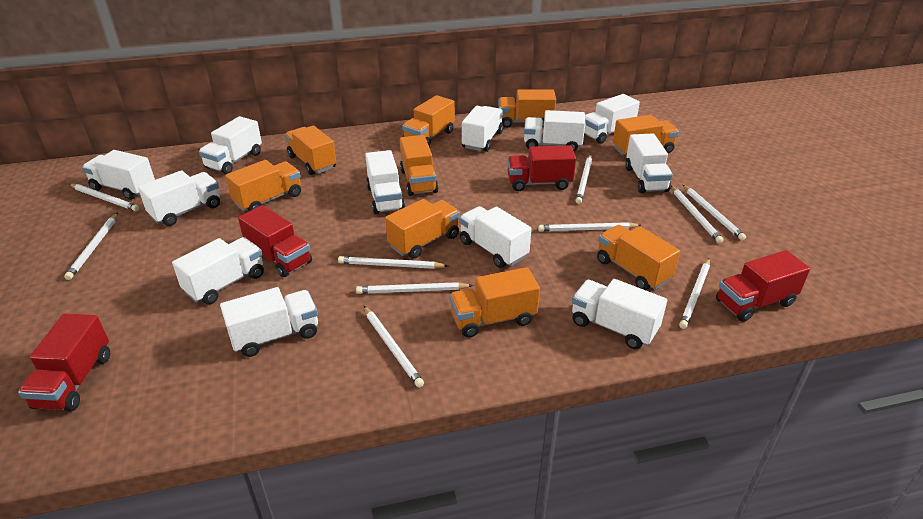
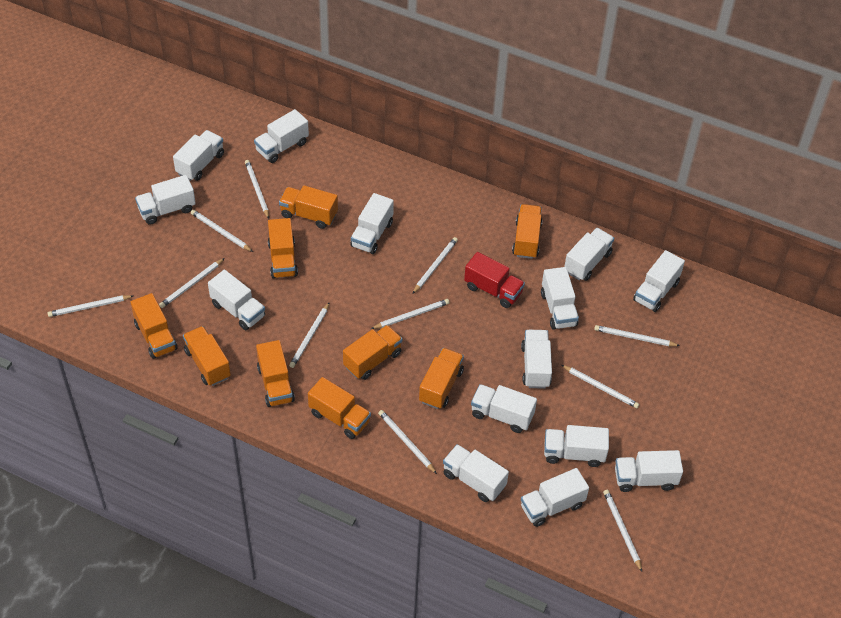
red truck: 4 -> 1
white pencil: 10 -> 11
white truck: 12 -> 14

